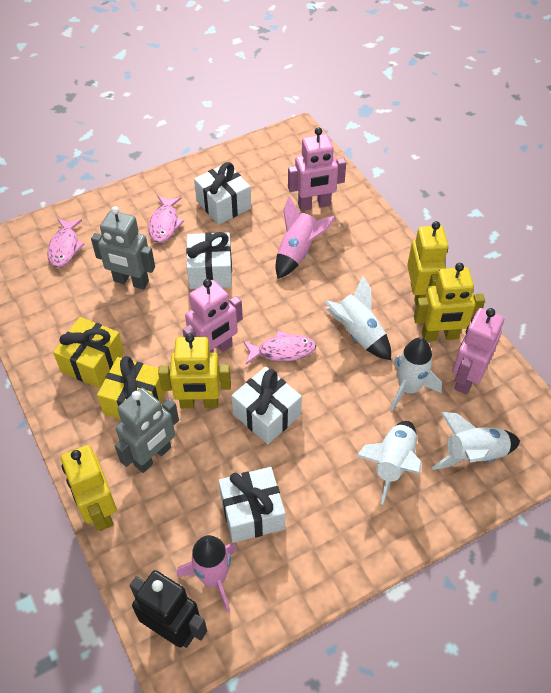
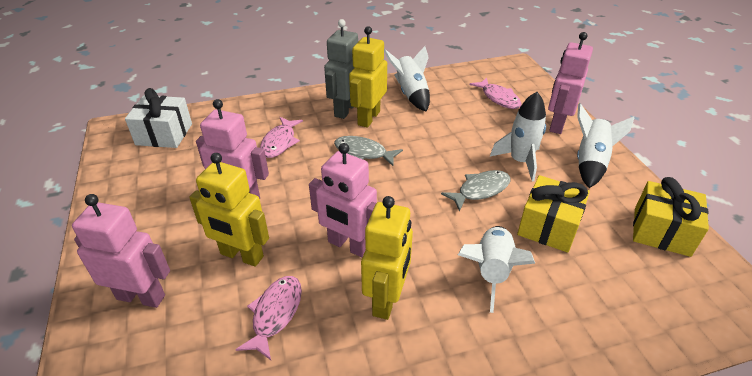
black robot: 1 -> 0
grey fish: 0 -> 2
grey robot: 2 -> 1
pink robot: 3 -> 4
pink rocket: 2 -> 0
white gift: 4 -> 1
yellow robot: 4 -> 3

